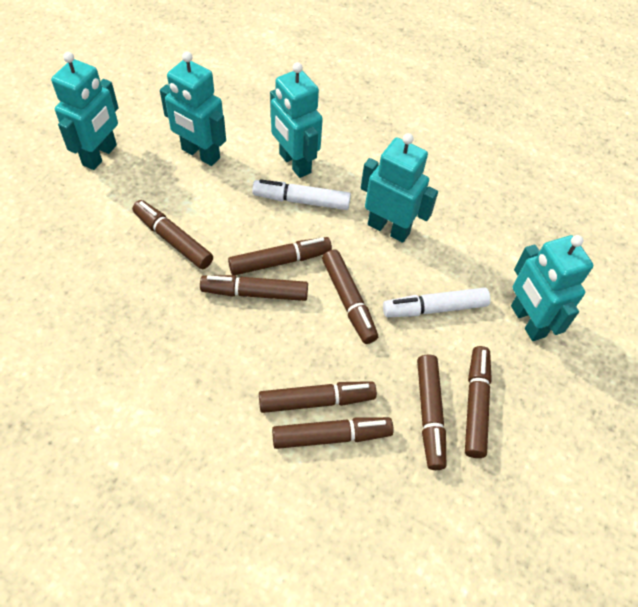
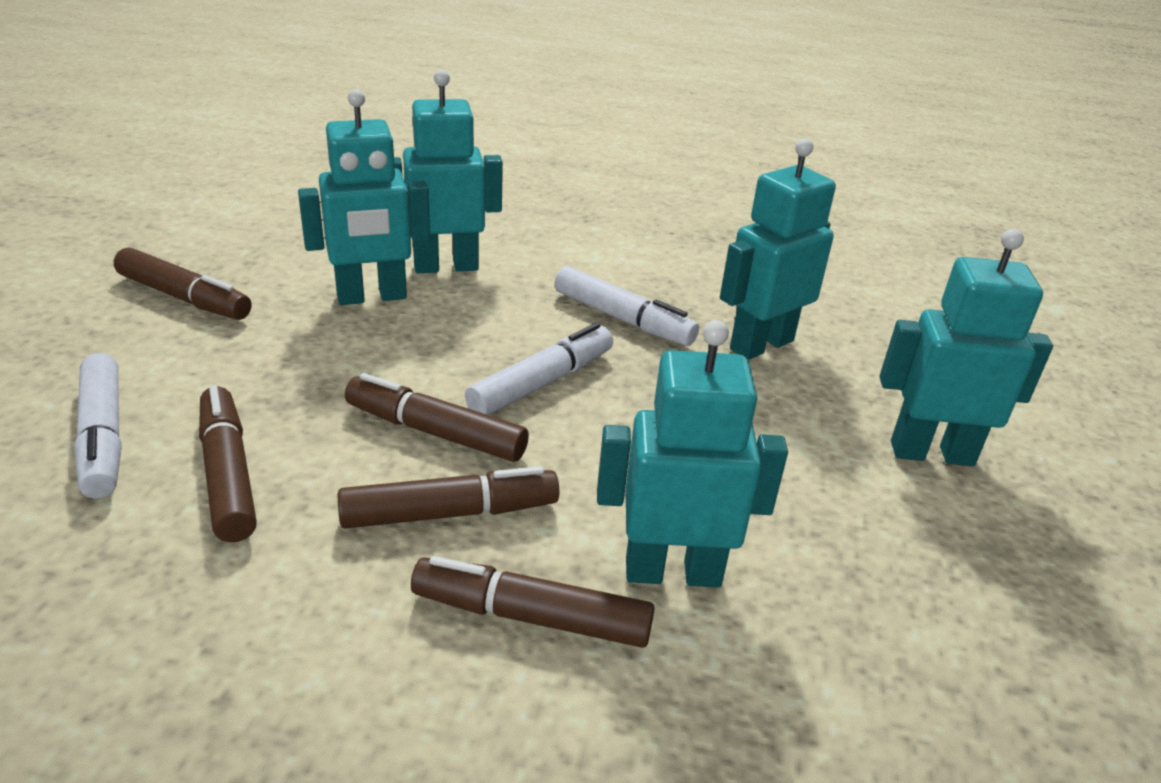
brown marker: 8 -> 5
white marker: 2 -> 3

